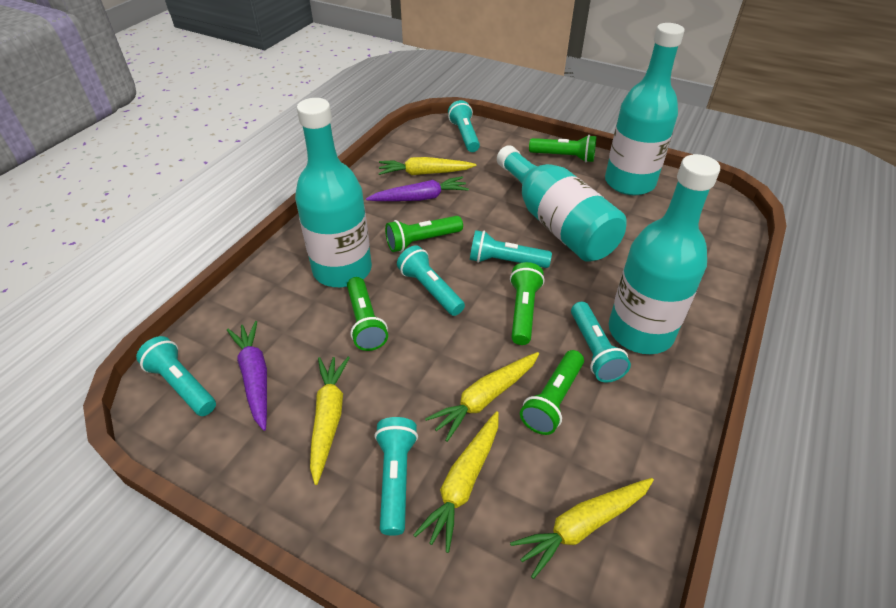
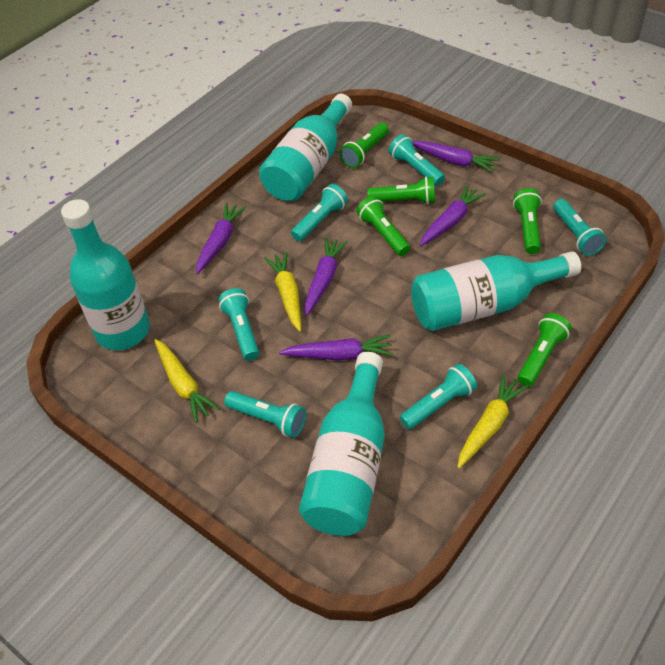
purple carrot: 2 -> 5
yellow carrot: 5 -> 3

